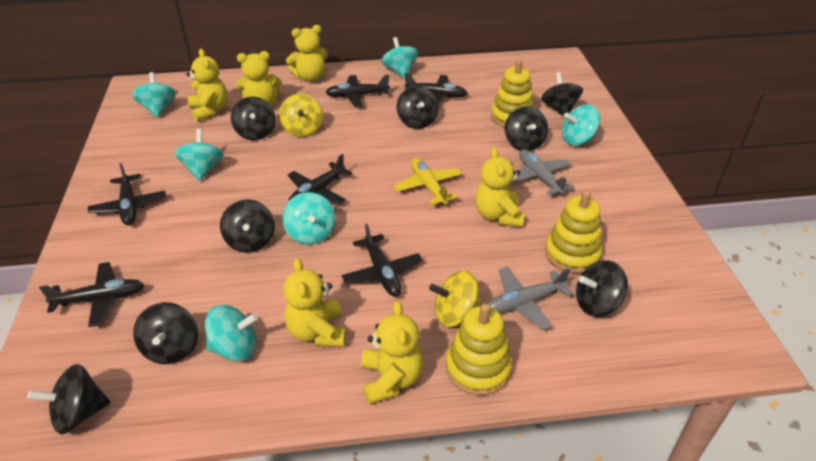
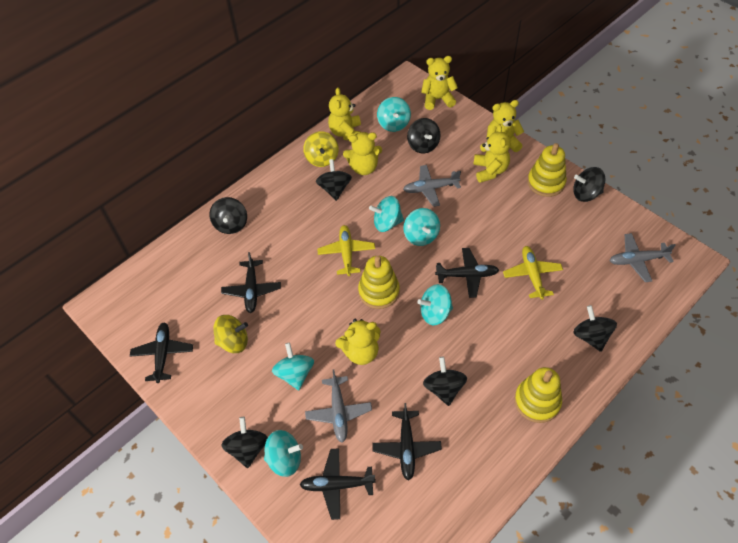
black plane: 6 -> 5
black spinning top: 8 -> 7
grey plane: 2 -> 3
yellow plane: 1 -> 2

